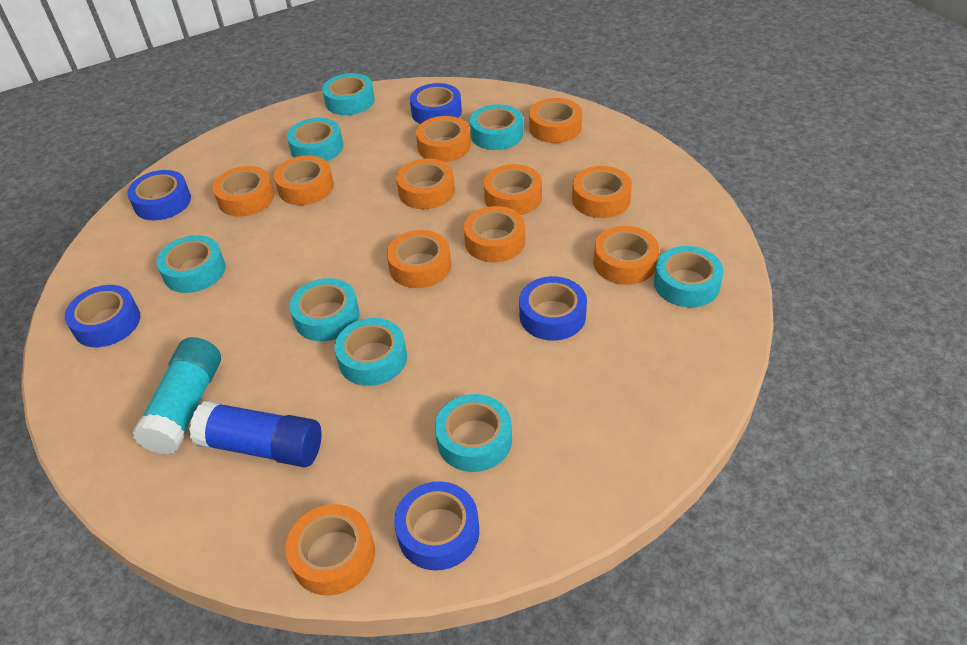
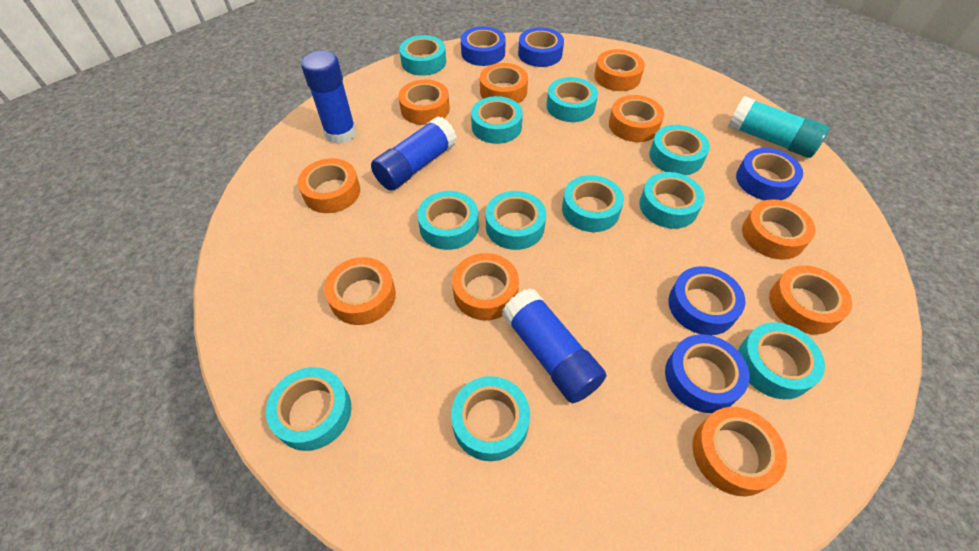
blue glue stick: 1 -> 3
orange tape: 11 -> 10
turquoise tape: 8 -> 11

